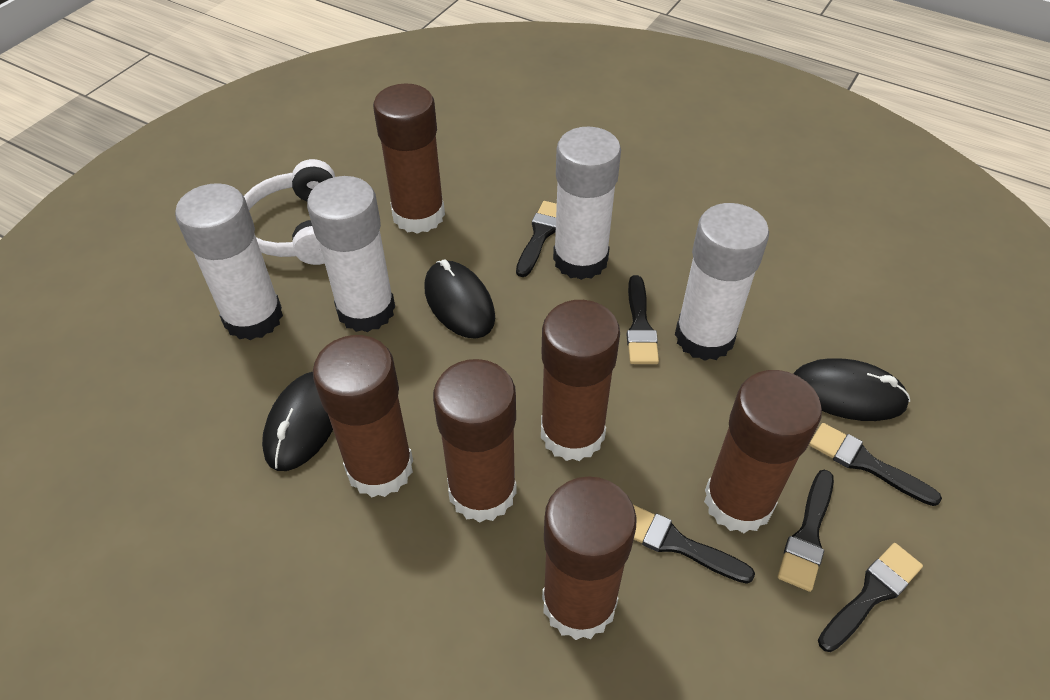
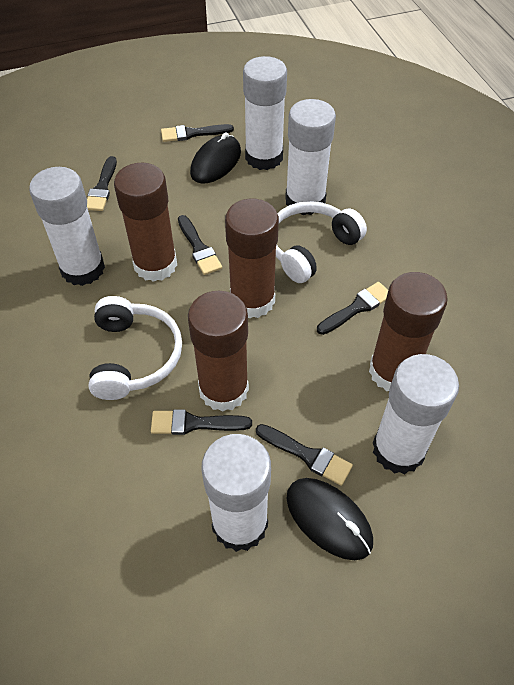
black mouse: 3 -> 2
brown glue stick: 6 -> 4
white glue stick: 4 -> 5
white headphones: 1 -> 2

